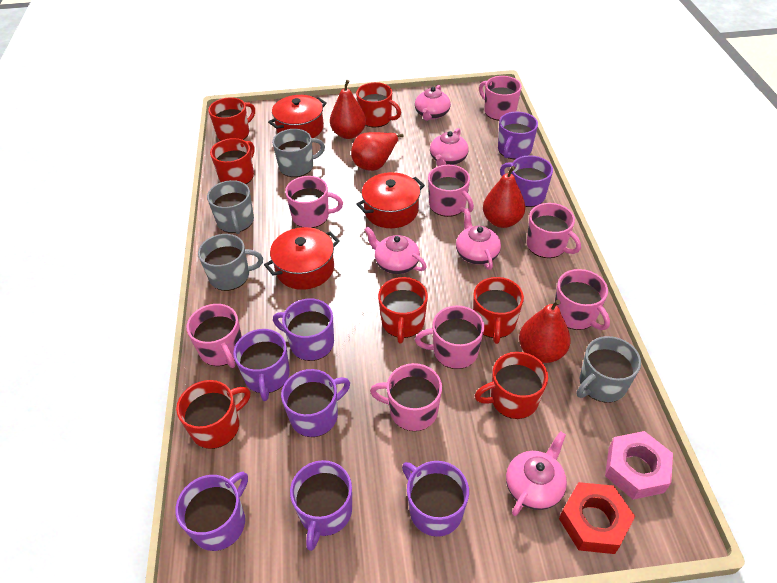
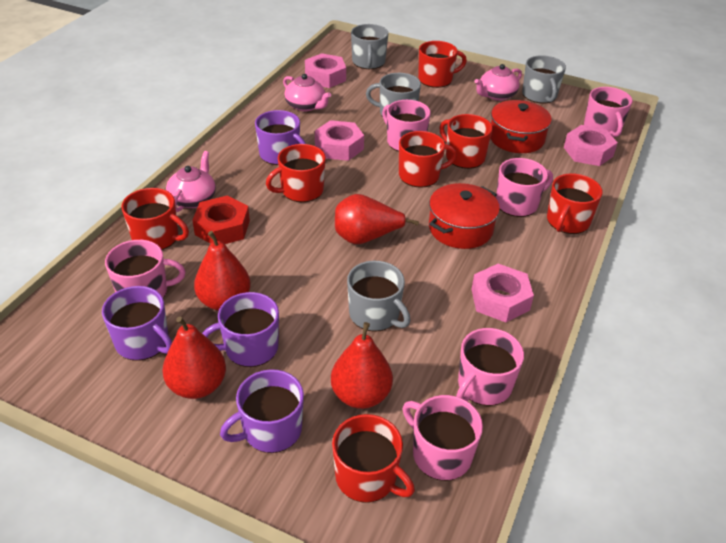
pink mug: 8 -> 6
pink nut: 1 -> 4
pink teapot: 5 -> 3
purple mug: 8 -> 4
red pot: 3 -> 2

